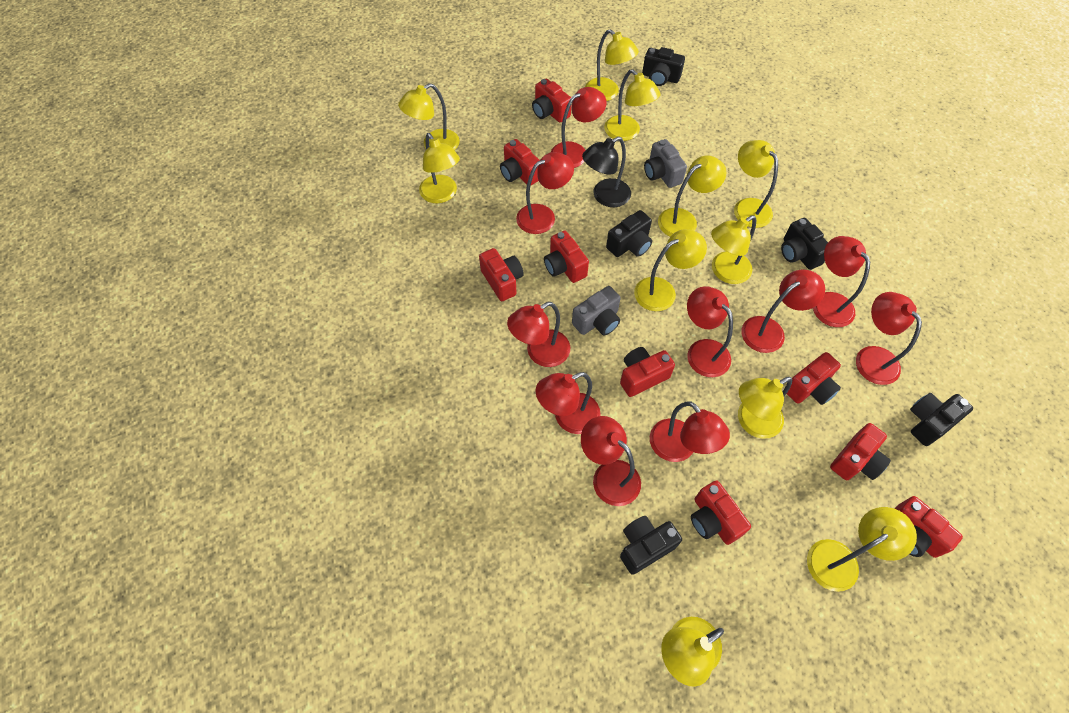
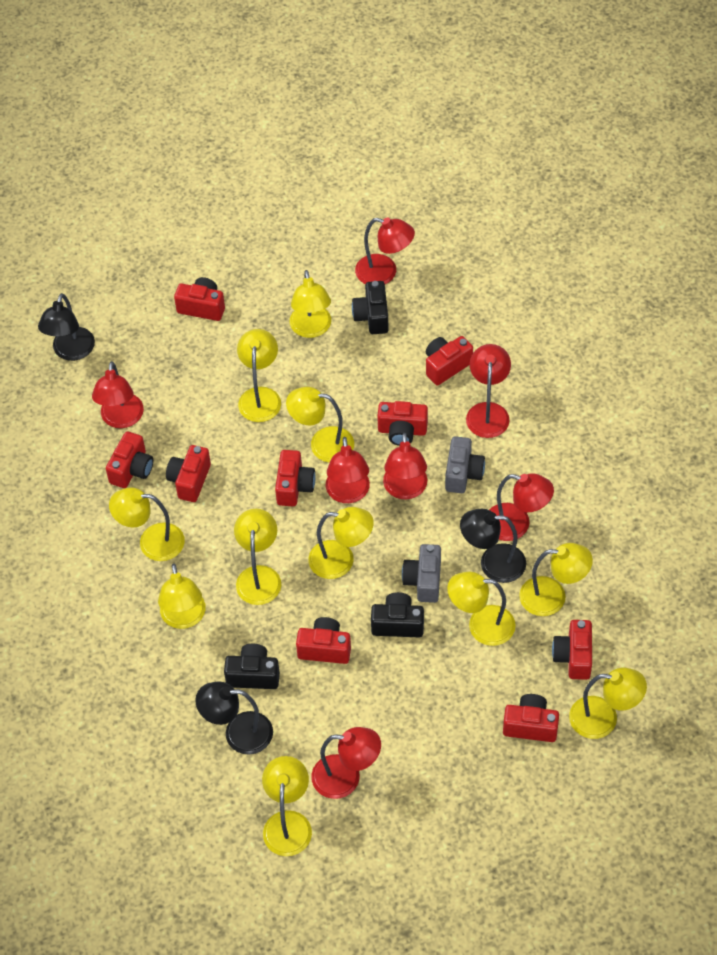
black camera: 5 -> 3
black lamp: 1 -> 3
red lamp: 10 -> 7

